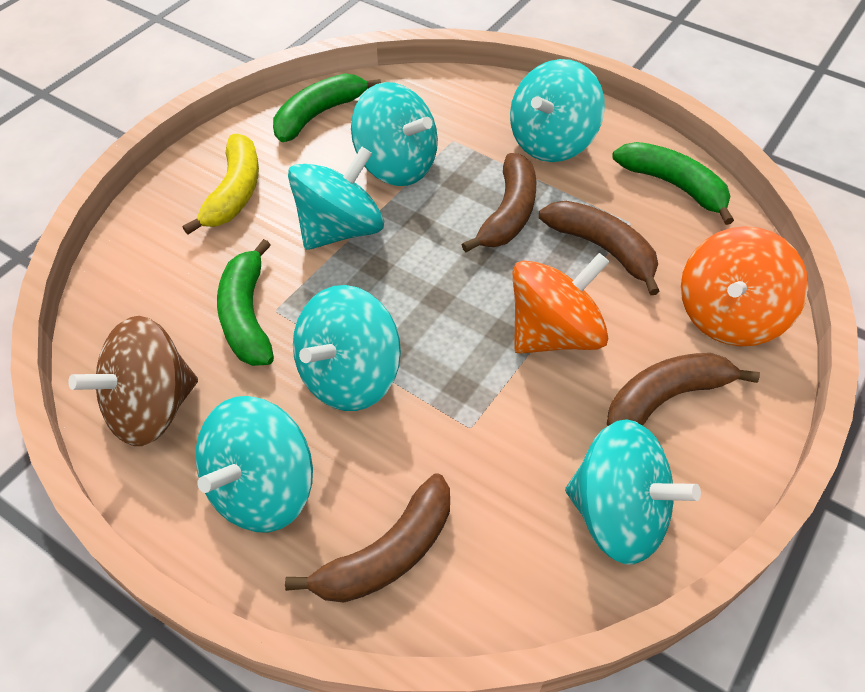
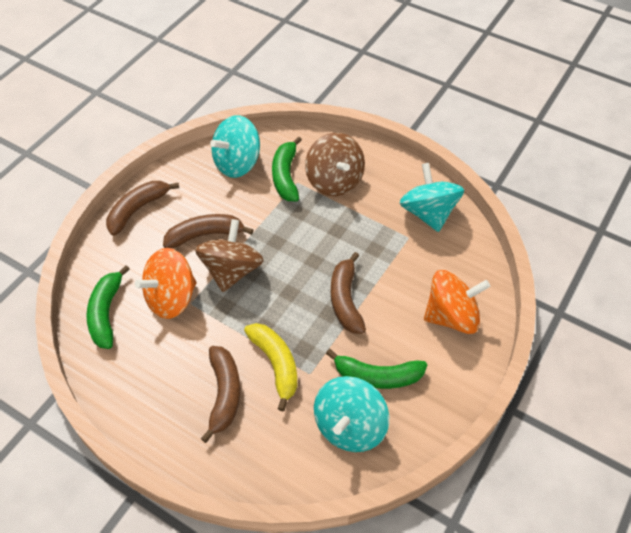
brown spinning top: 1 -> 2
turquoise spinning top: 6 -> 3

